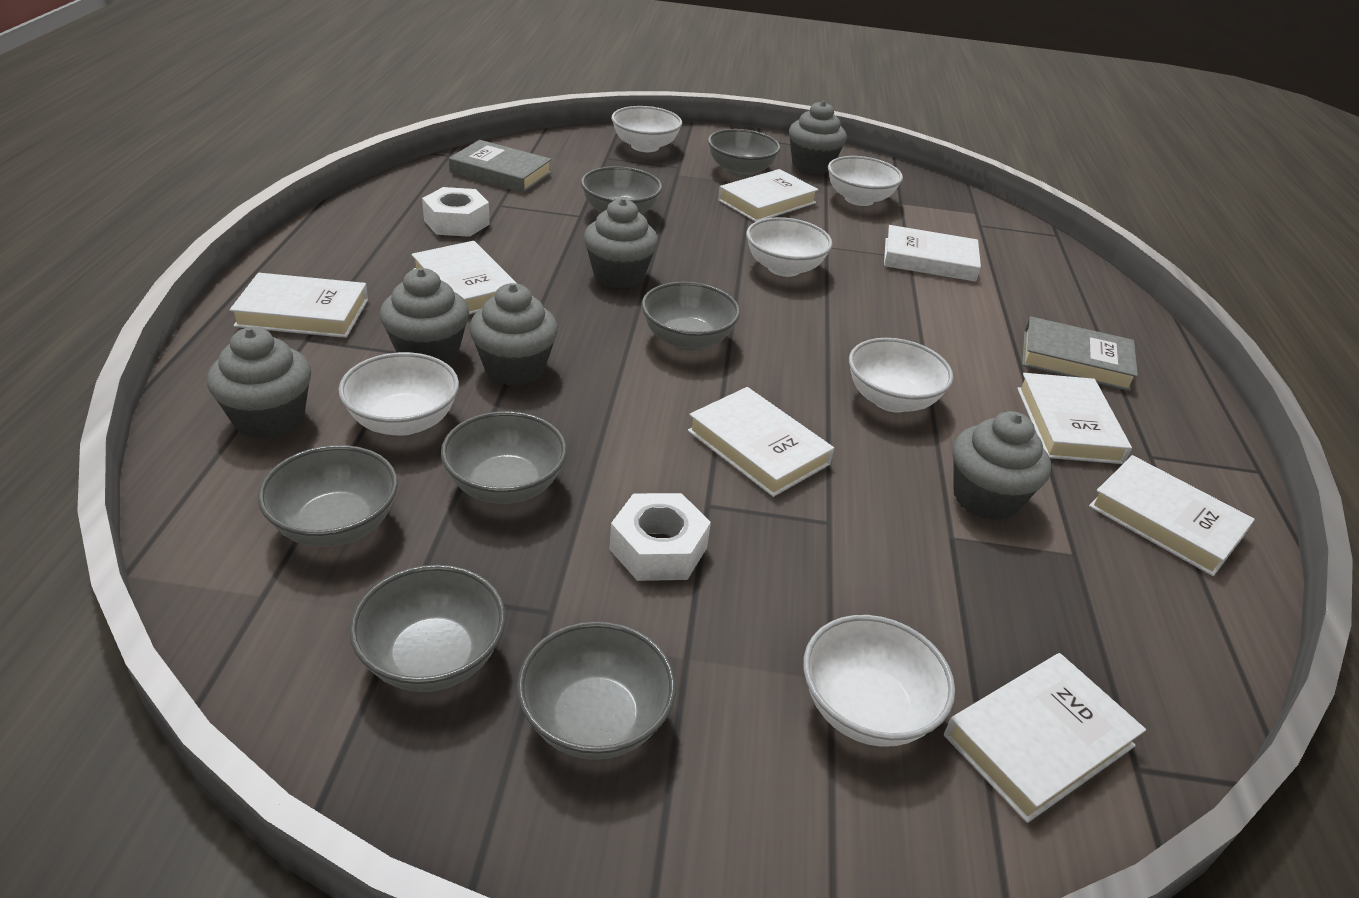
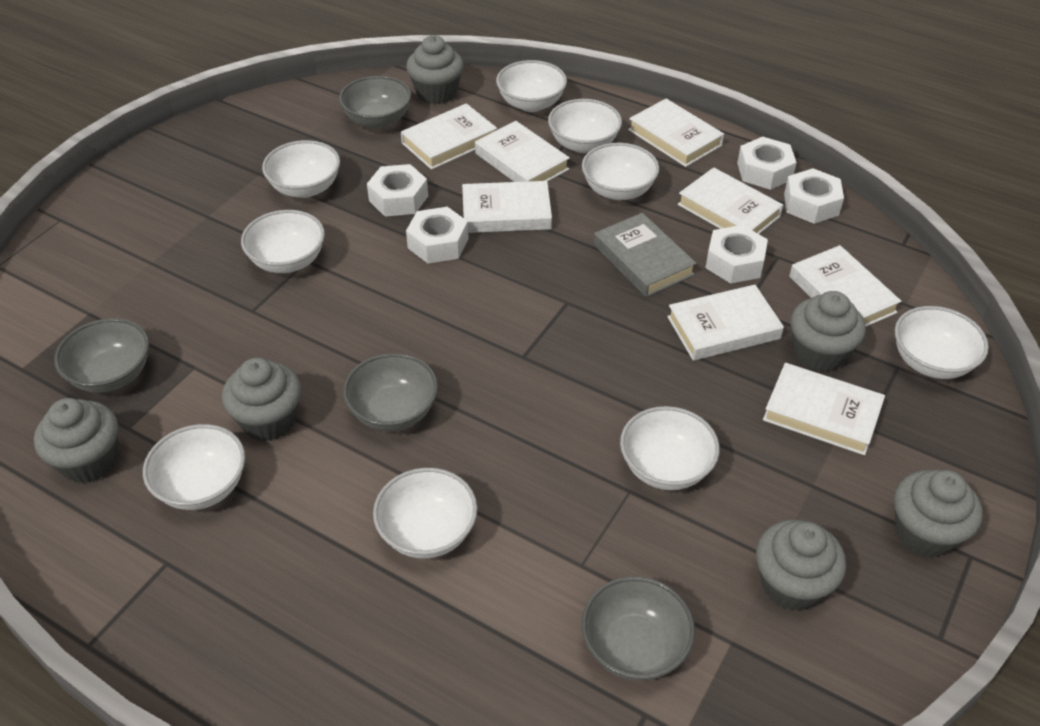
grey book: 2 -> 1
grey bowl: 7 -> 4
white bowl: 6 -> 9
white nut: 2 -> 5

